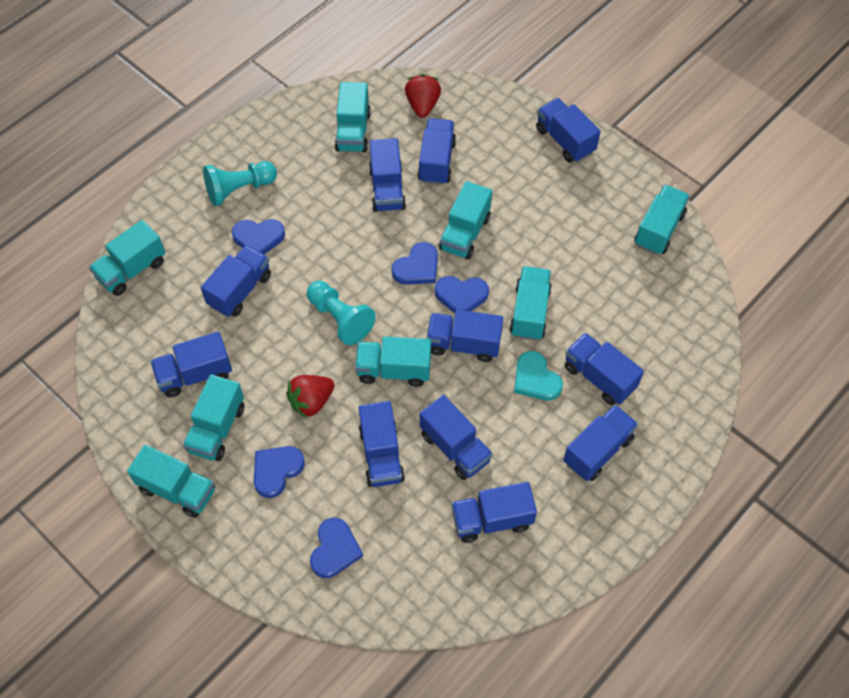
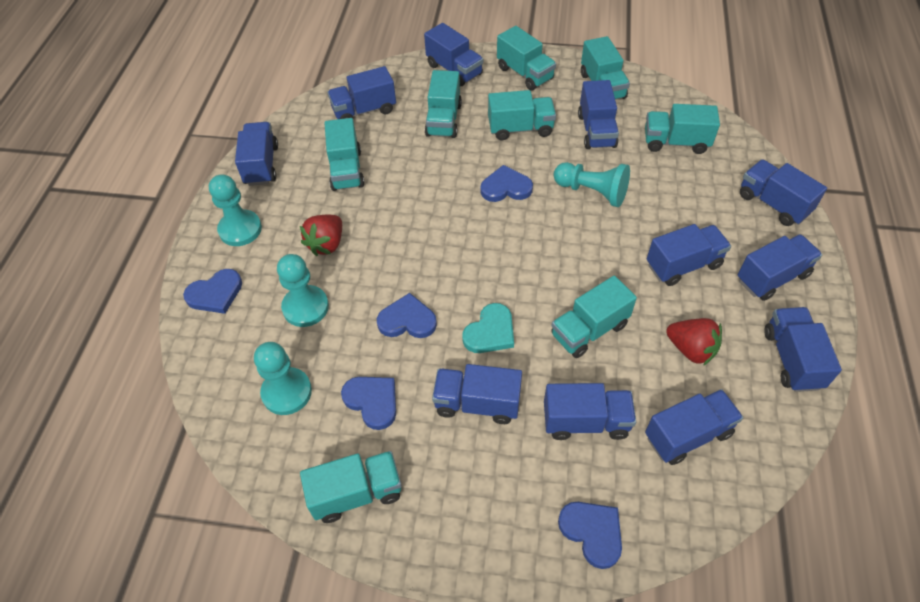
turquoise pawn: 2 -> 4

